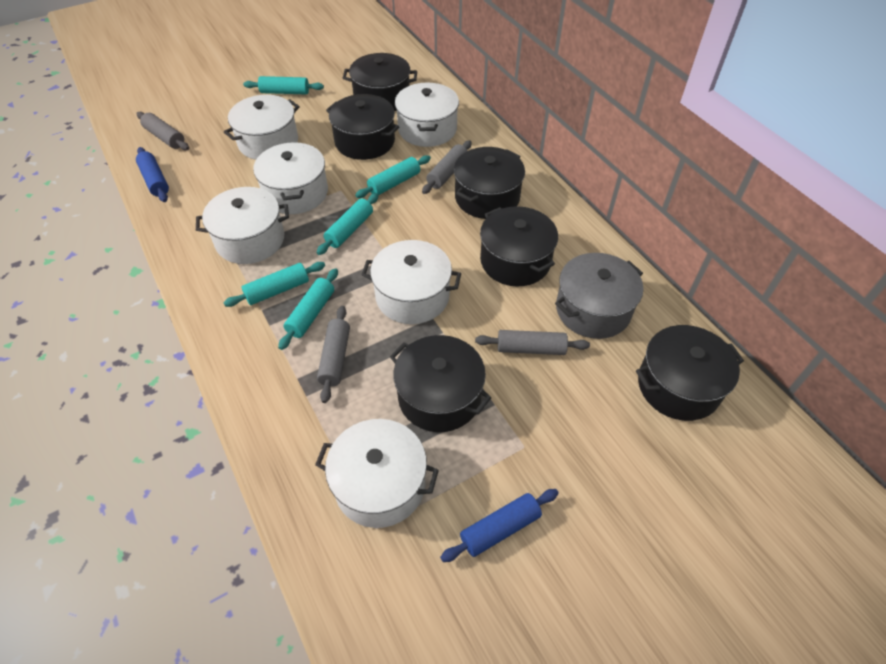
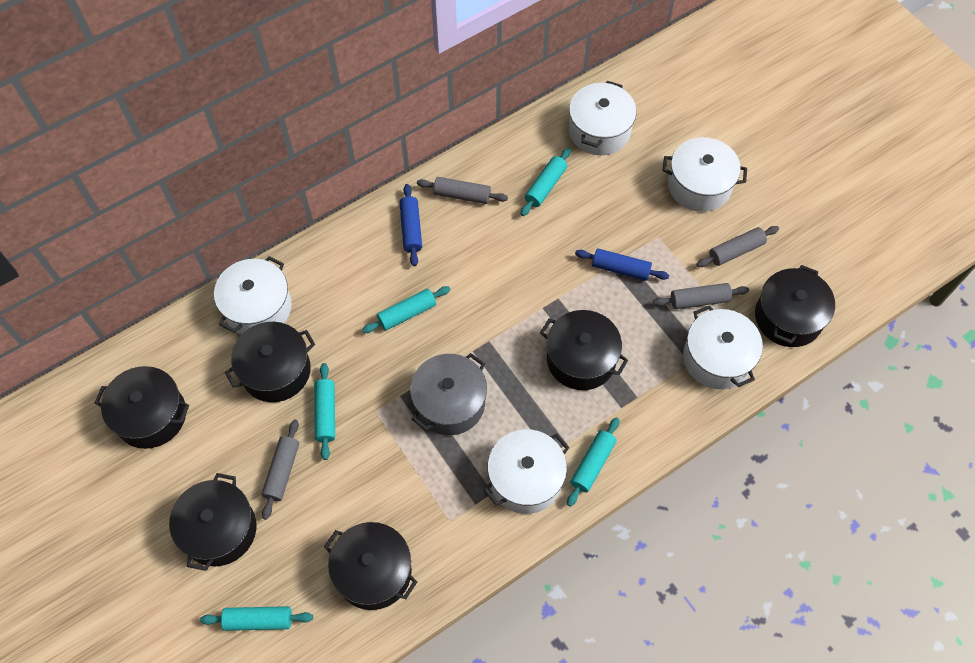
white pot: 6 -> 5

